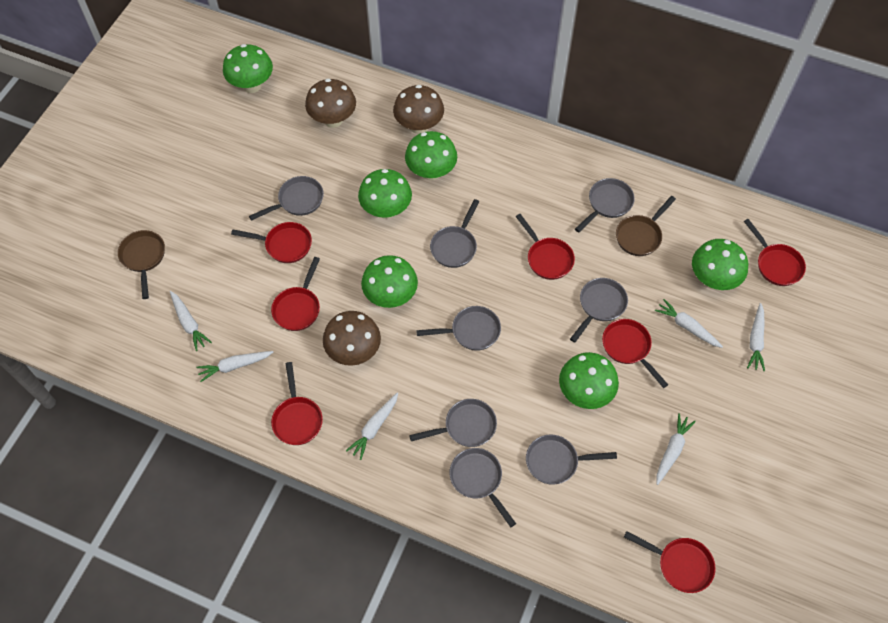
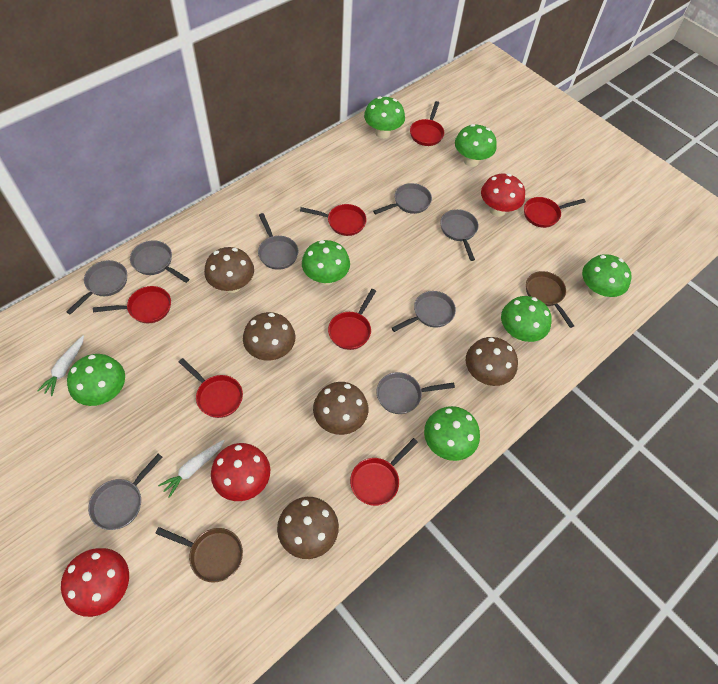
brown mushroom: 3 -> 5
green mushroom: 6 -> 7
red mushroom: 0 -> 3
white carrot: 6 -> 2

